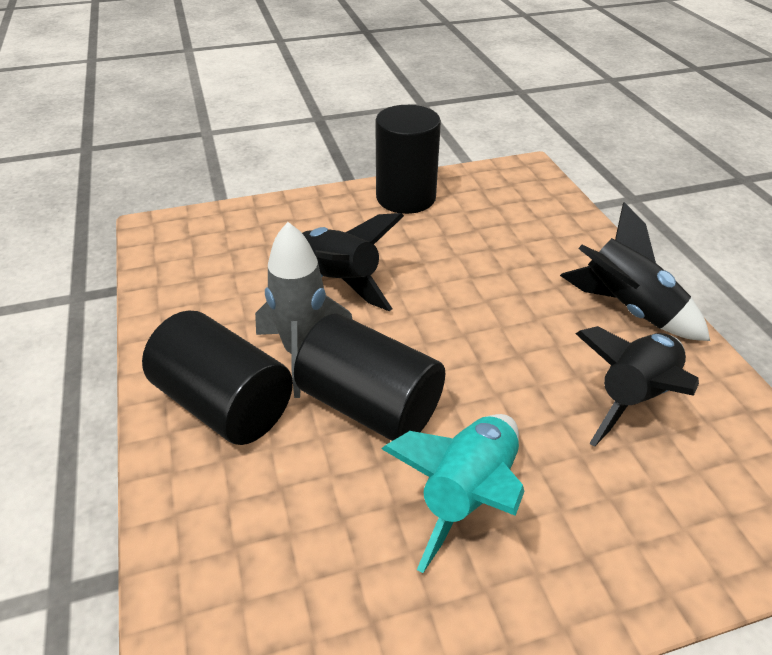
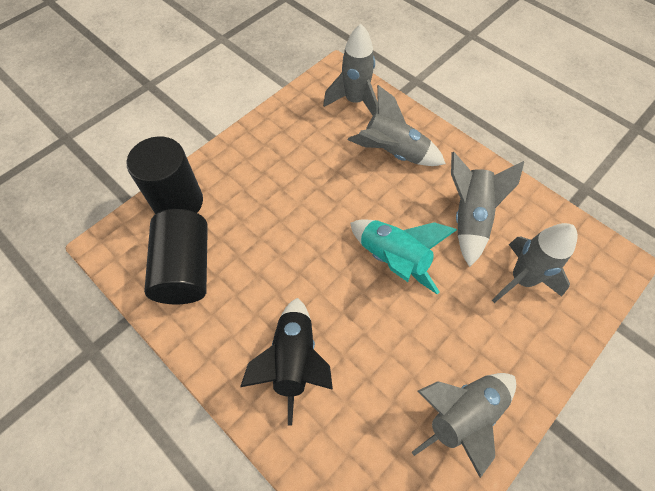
black cylinder: 3 -> 2
black rocket: 3 -> 1
grey rocket: 1 -> 5

